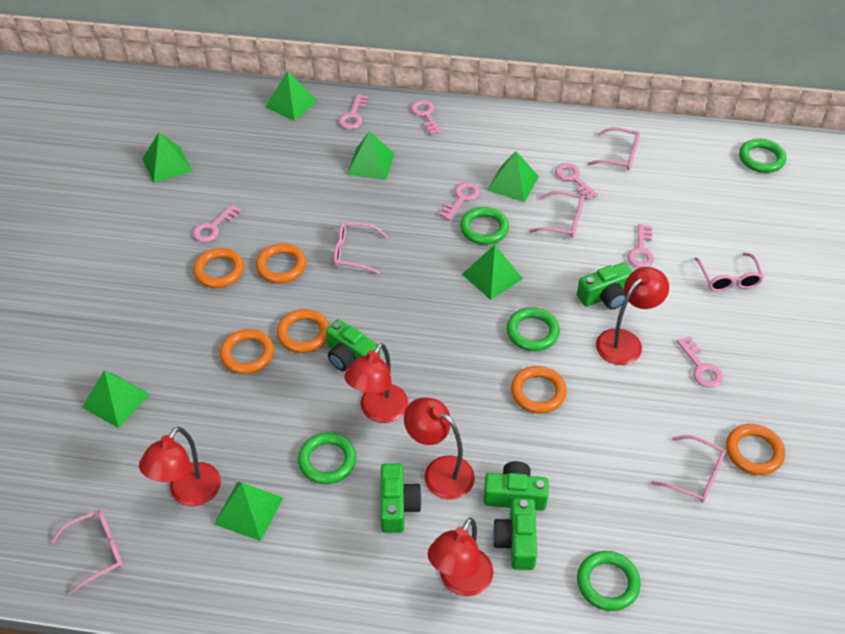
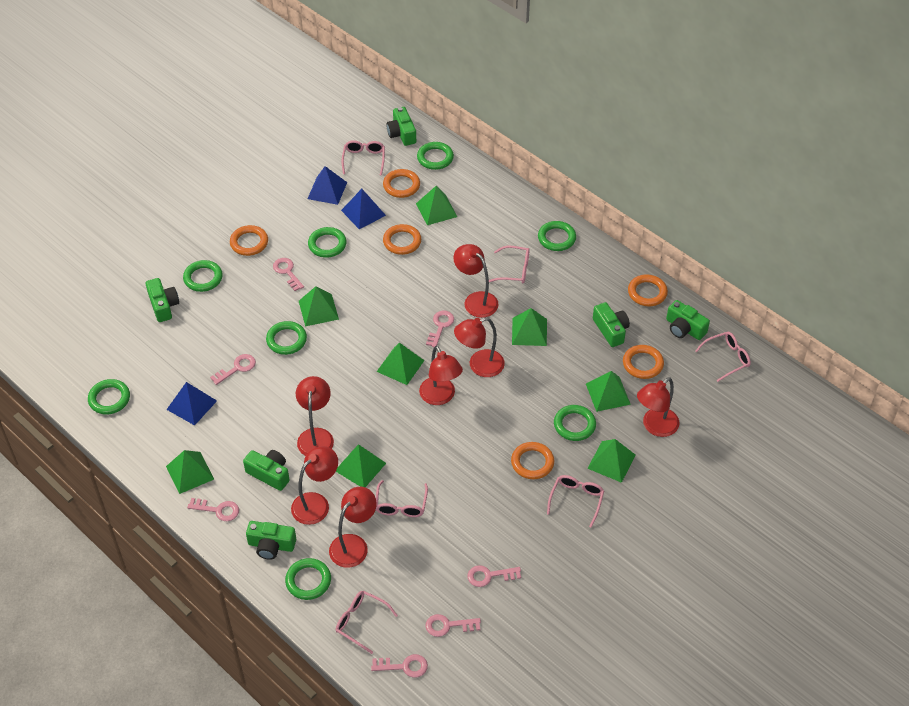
blue pyramid: 0 -> 3
green camera: 5 -> 6
green pyramid: 7 -> 8
green ring: 5 -> 8
red lamp: 5 -> 7

